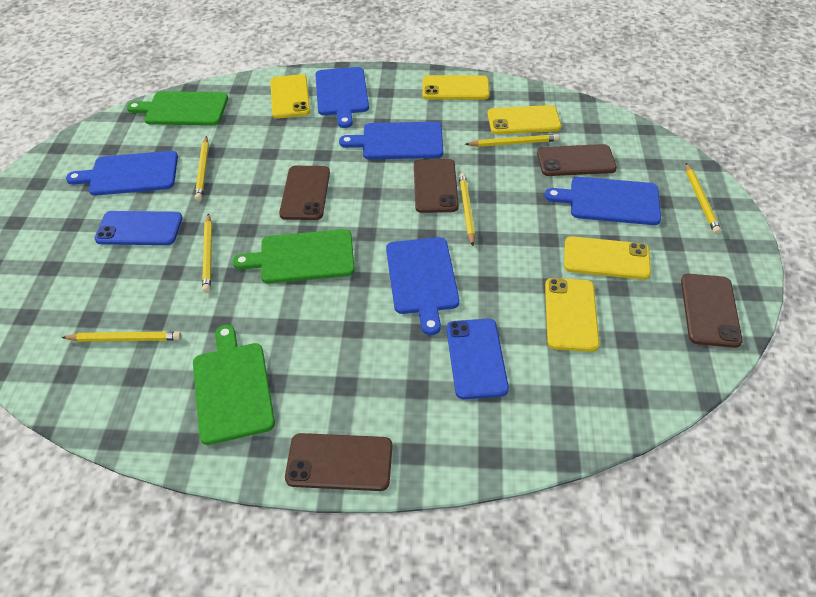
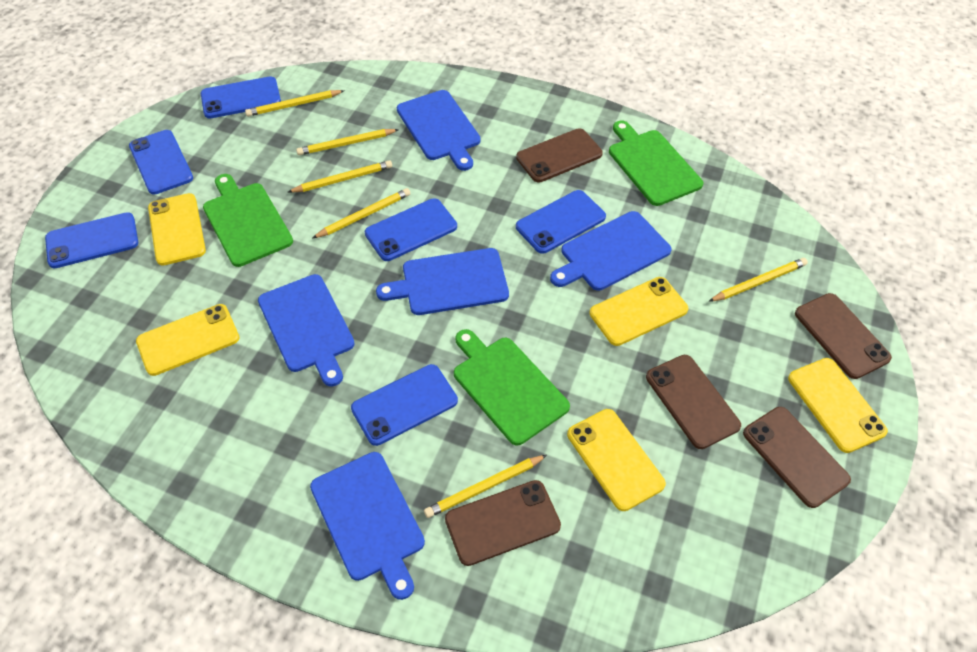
blue phone: 2 -> 6

